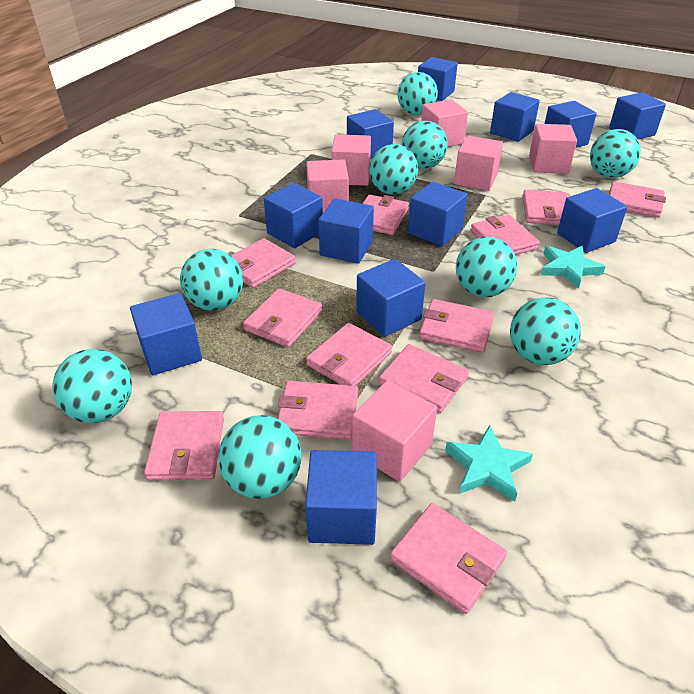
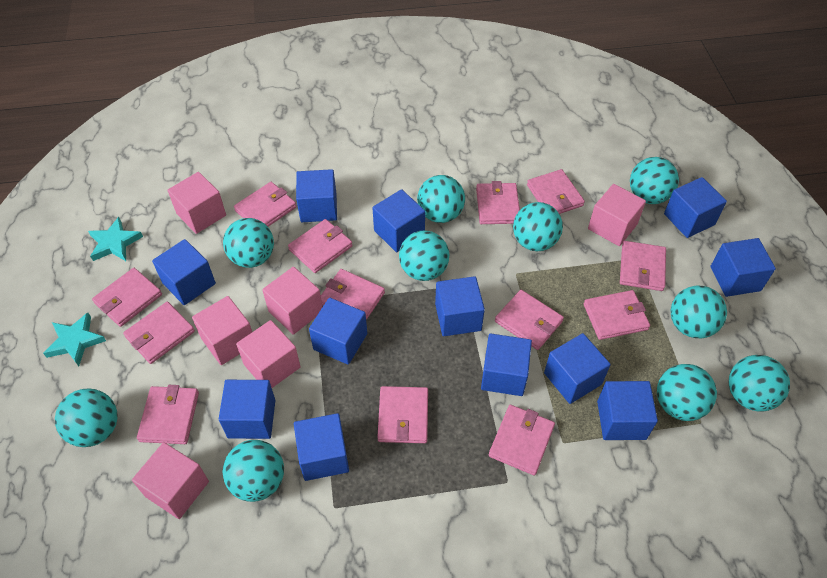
pink wallet: 12 -> 13
turquoise ball: 9 -> 10

